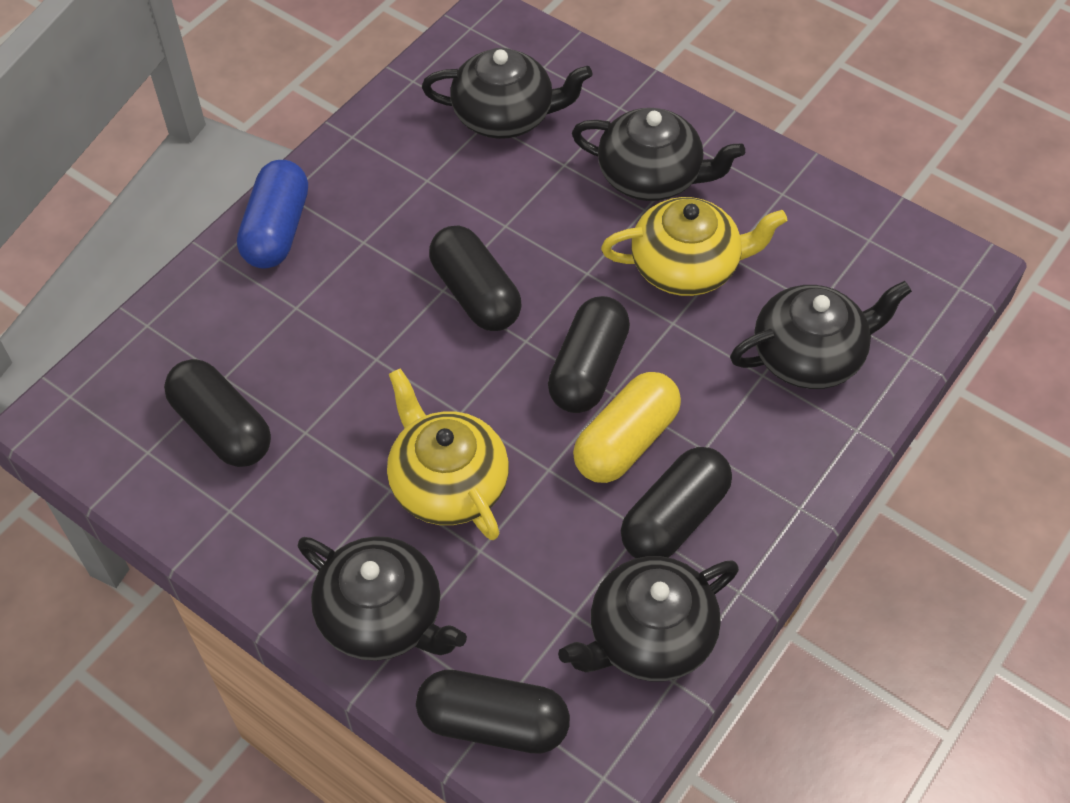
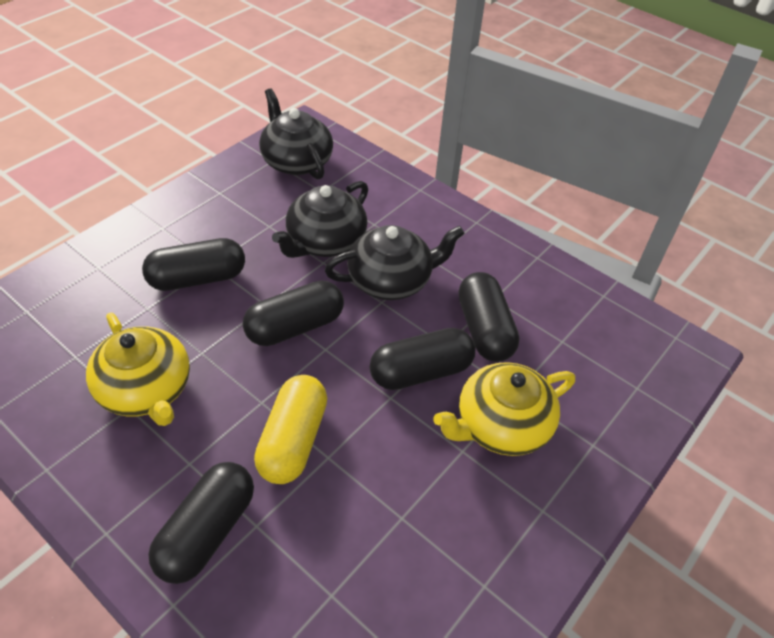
black teapot: 5 -> 3
blue capsule: 1 -> 0

